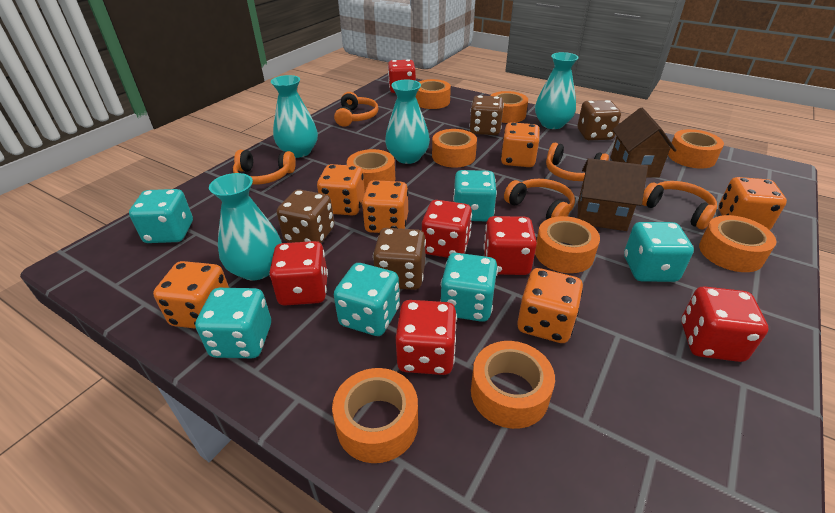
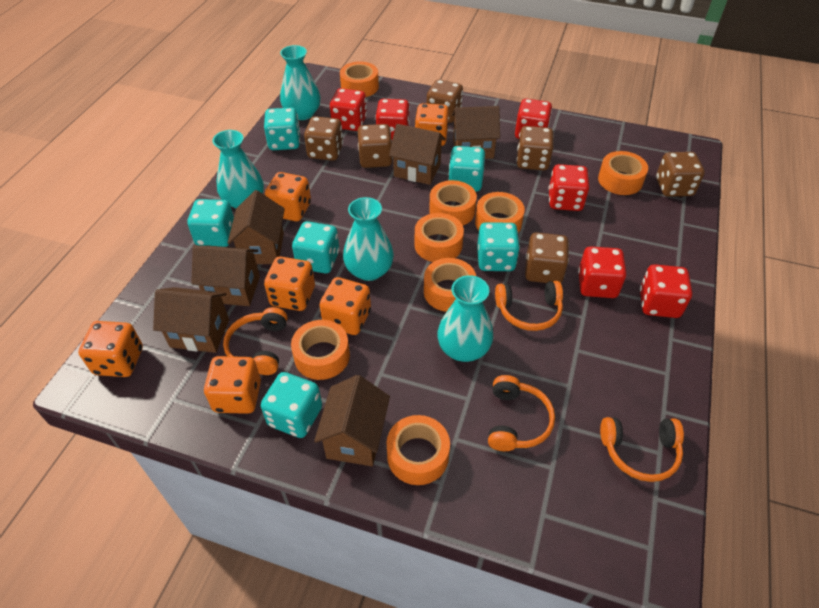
brown dice: 4 -> 6
brown house: 2 -> 6
orange headphones: 5 -> 4
orange tape: 9 -> 8

